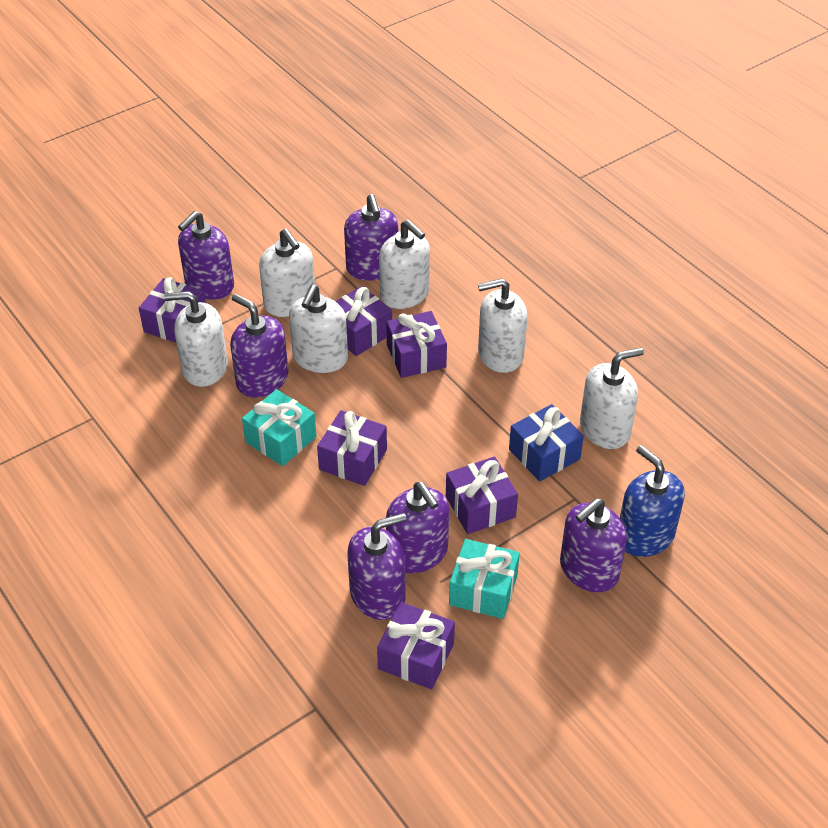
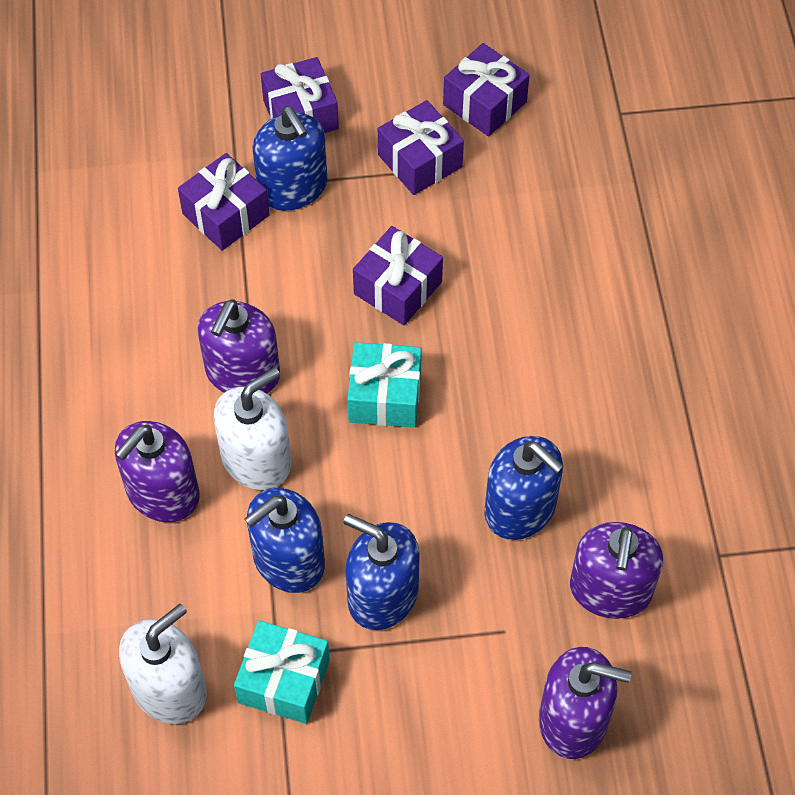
blue gift: 1 -> 0
blue soap dispenser: 1 -> 4
purple gift: 6 -> 5
purple soap dispenser: 6 -> 4
white soap dispenser: 6 -> 2

